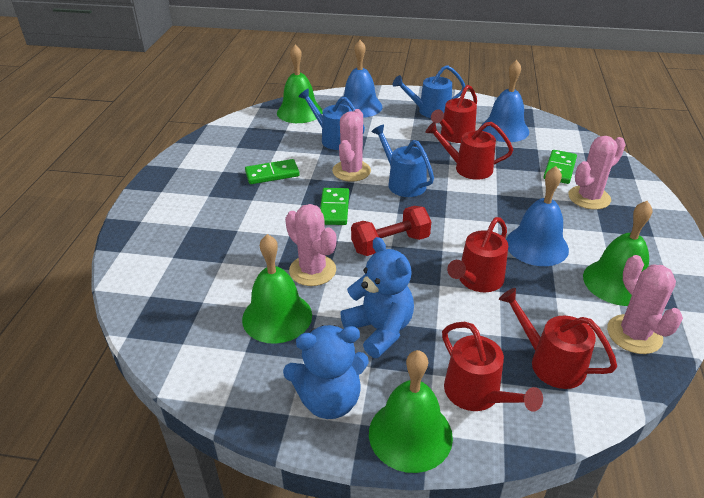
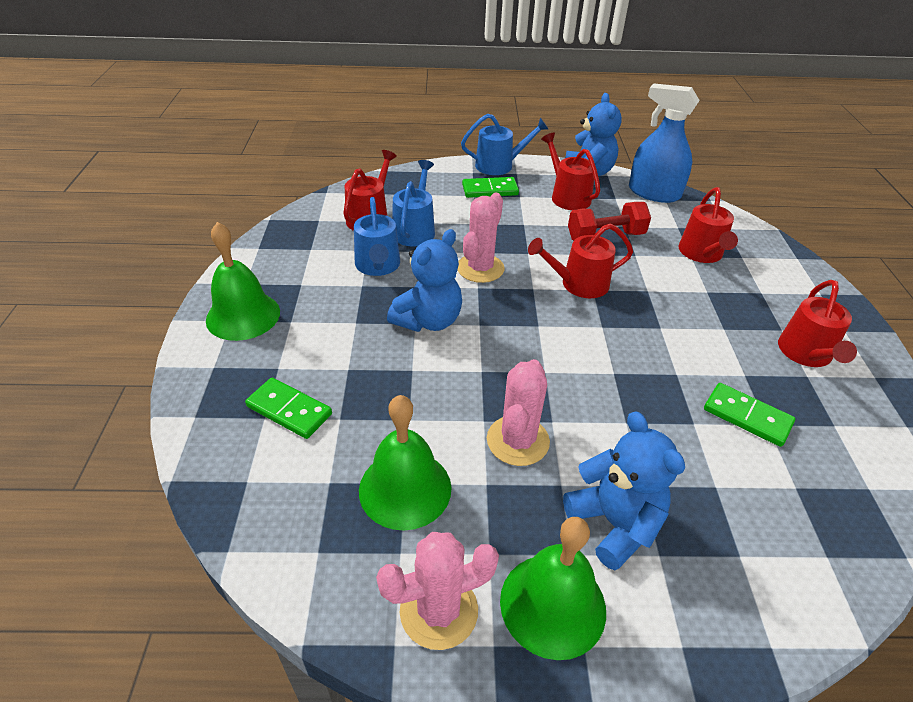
blue bell: 3 -> 0
blue spray bottle: 0 -> 1
blue teddy bear: 2 -> 3
green bell: 4 -> 3
pink cactus: 4 -> 3

